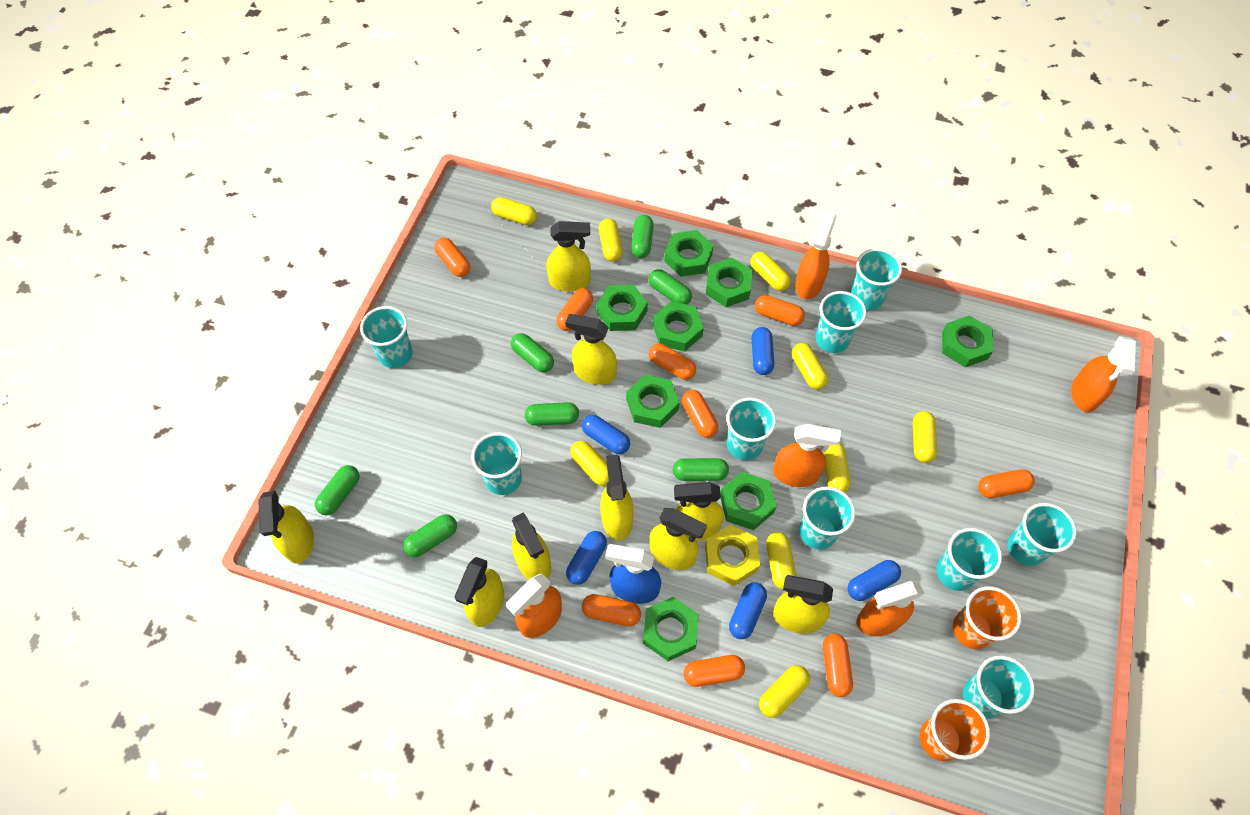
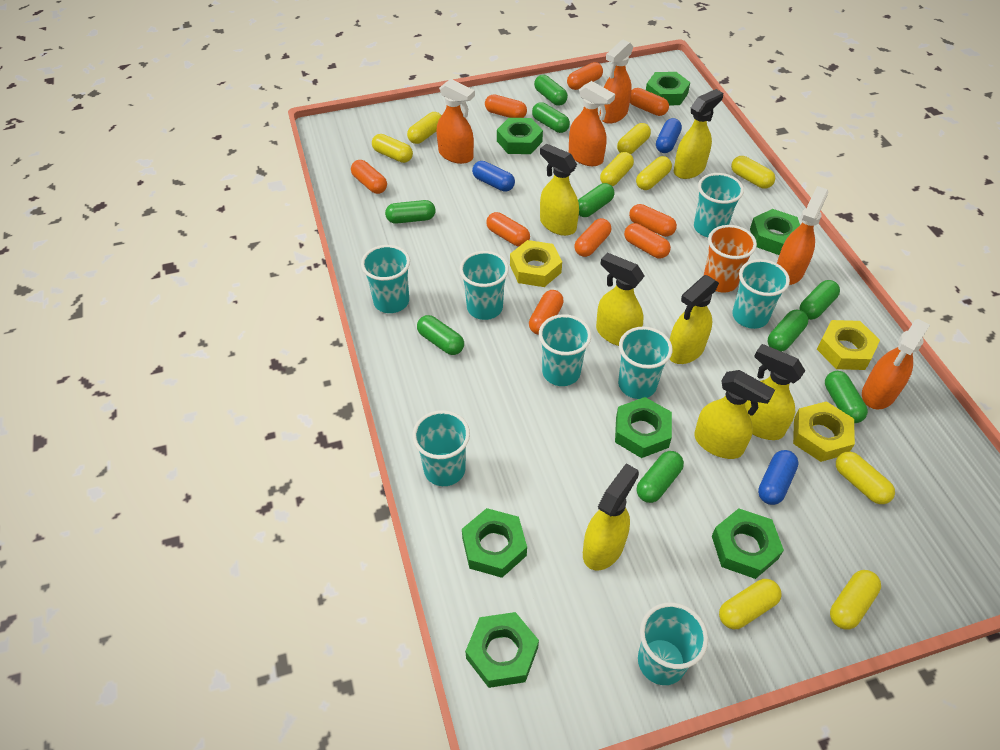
blue capsule: 5 -> 3
blue spray bottle: 1 -> 0
green capsule: 7 -> 9
green nut: 8 -> 7
orange cup: 2 -> 1
turquoise cup: 9 -> 8
yellow nut: 1 -> 3
yellow spray bottle: 9 -> 7

